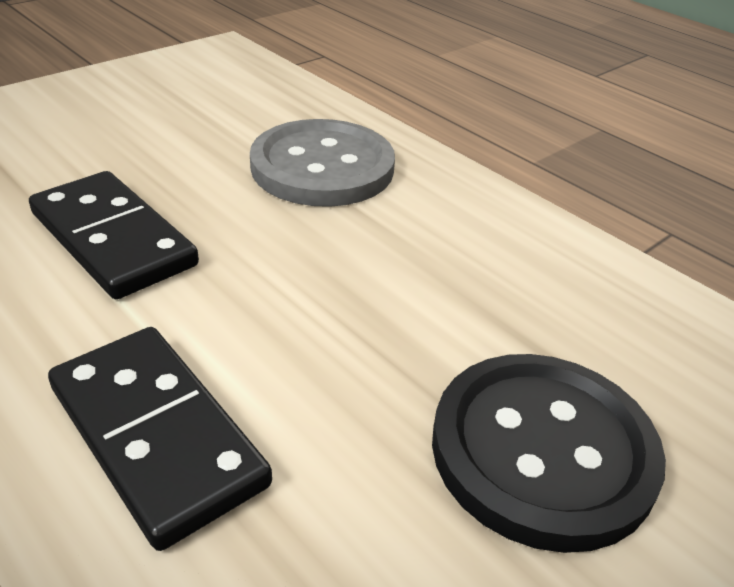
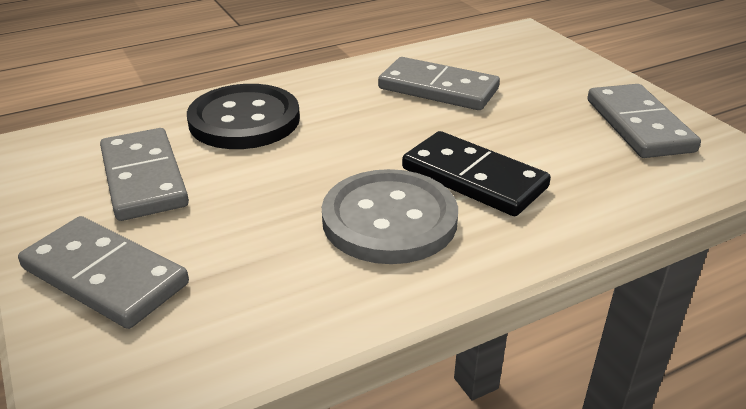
black domino: 2 -> 1
grey domino: 0 -> 4

